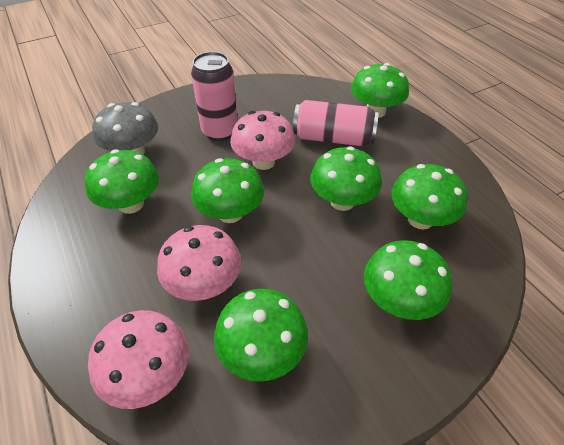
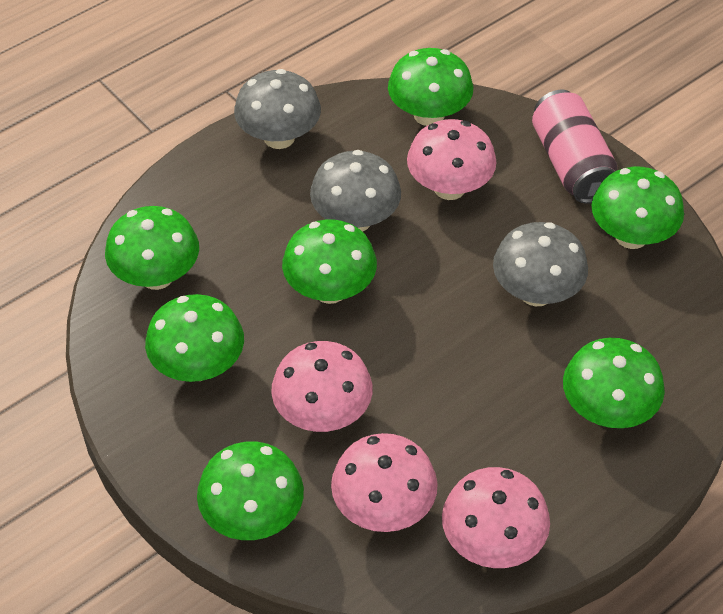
grey mushroom: 1 -> 3
pink can: 2 -> 1
pink mushroom: 3 -> 4

